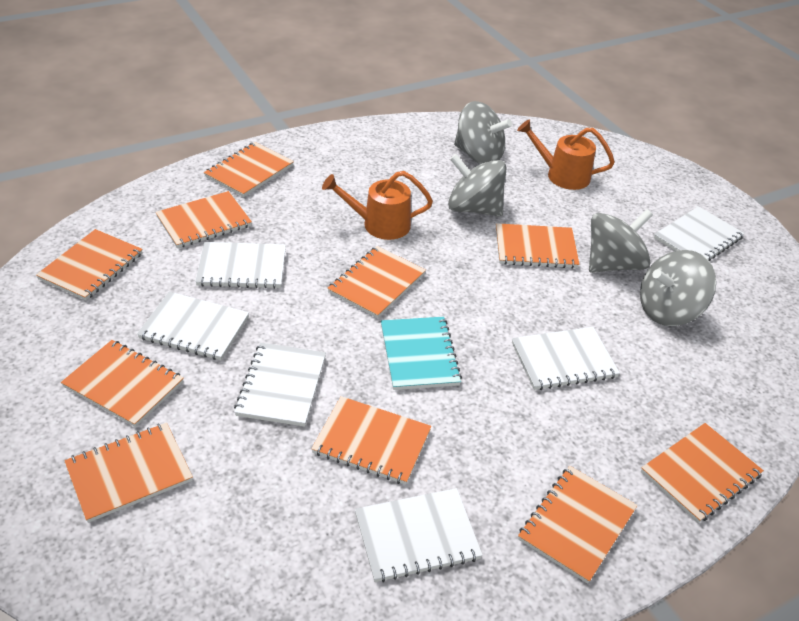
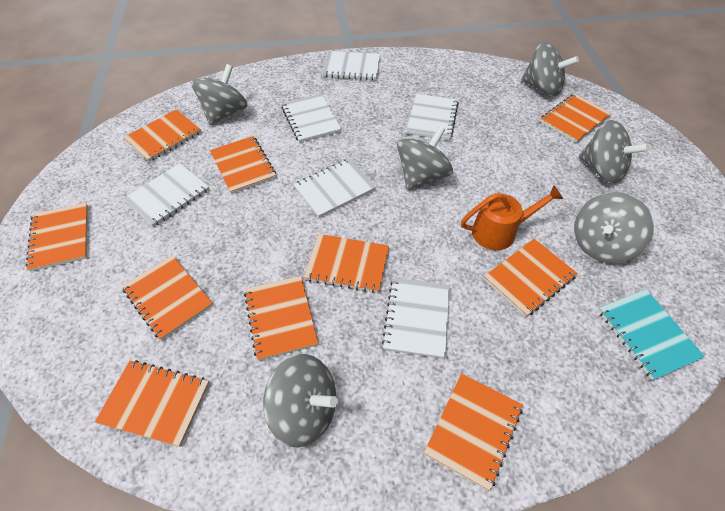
grey spinning top: 4 -> 6
orange watering can: 2 -> 1

